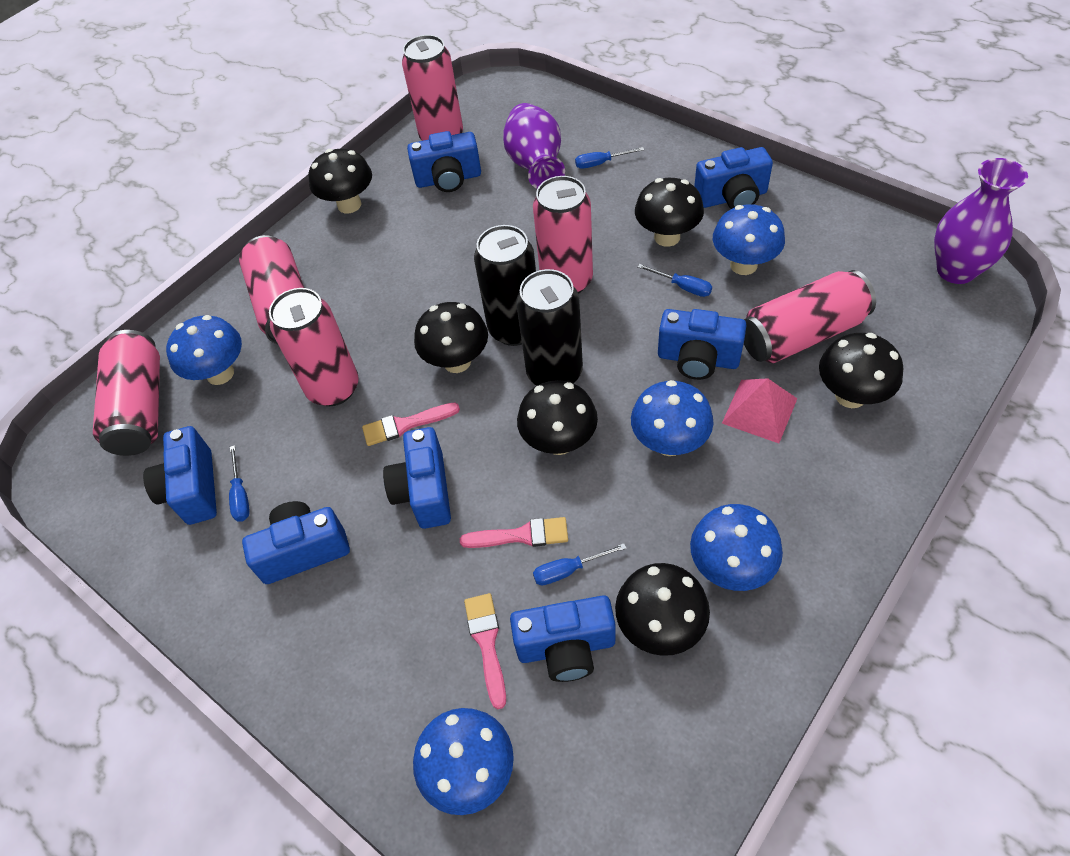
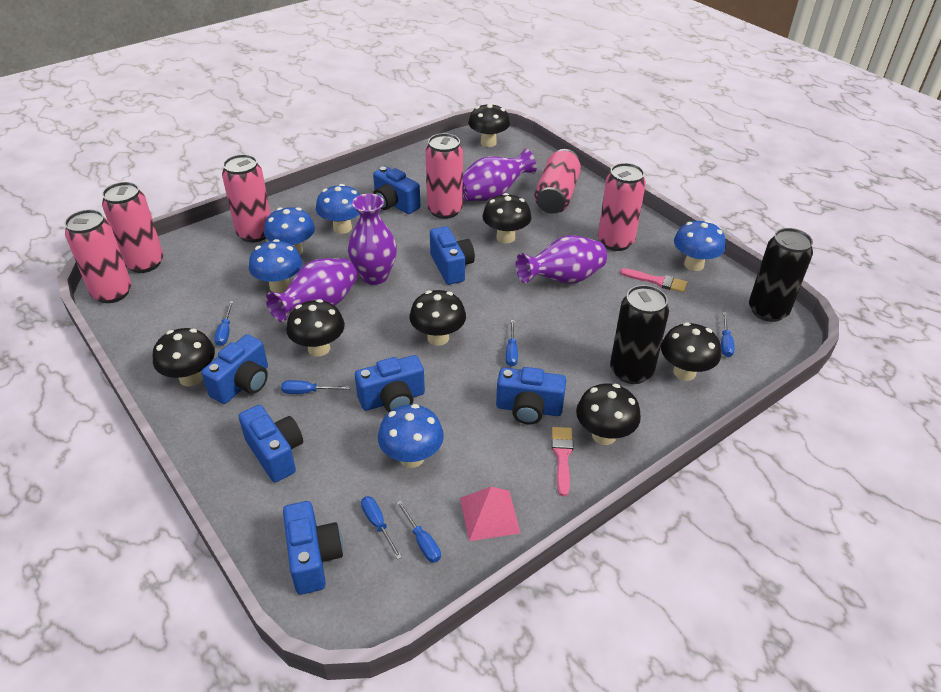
black mushroom: 6 -> 7
blue screwdriver: 4 -> 6
pink brush: 3 -> 2
purple vase: 2 -> 4

